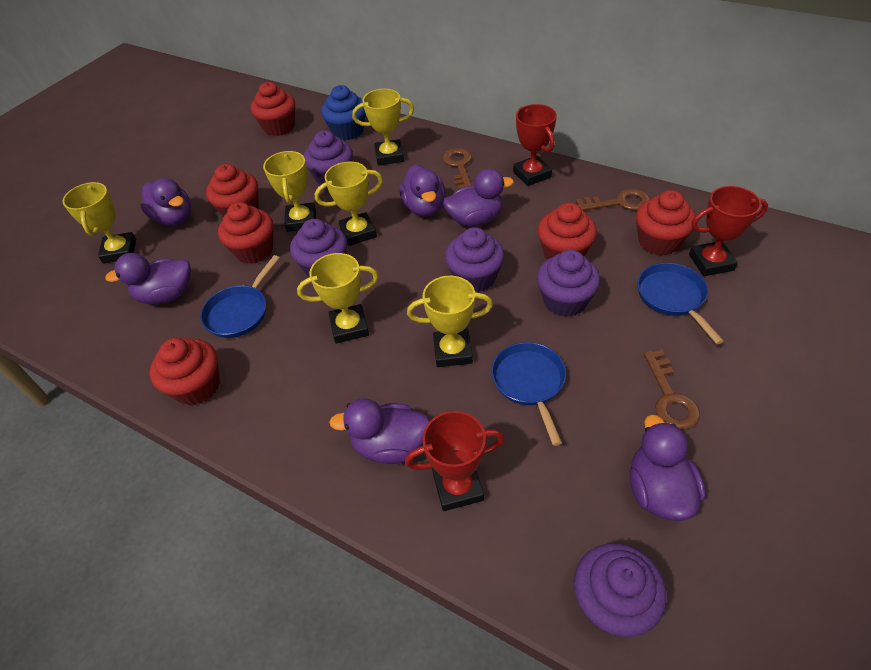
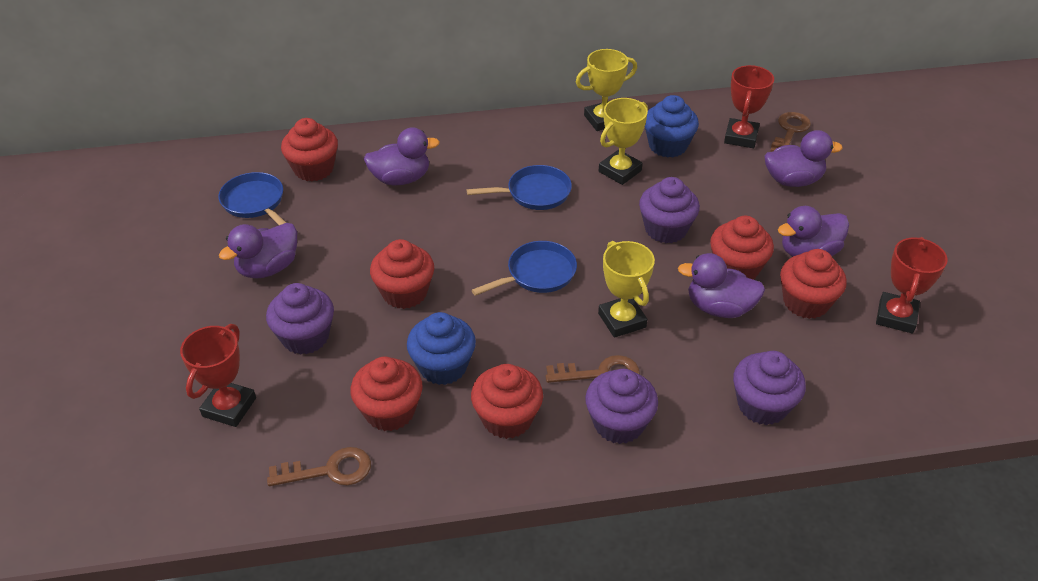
blue cupcake: 1 -> 2
purple cupcake: 5 -> 4
purple duck: 6 -> 5
yellow trophy: 6 -> 3

